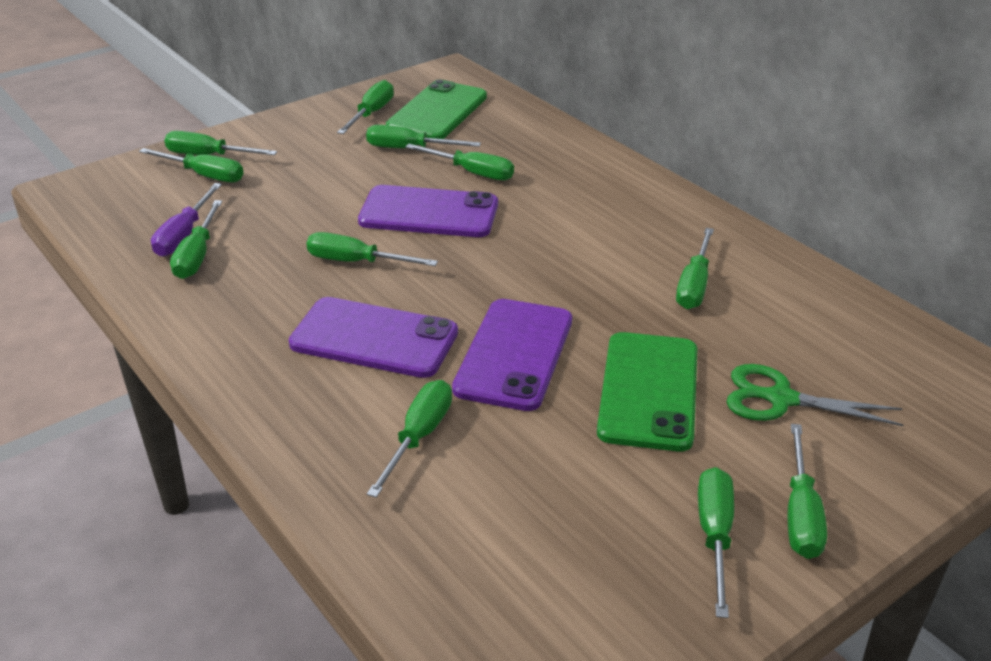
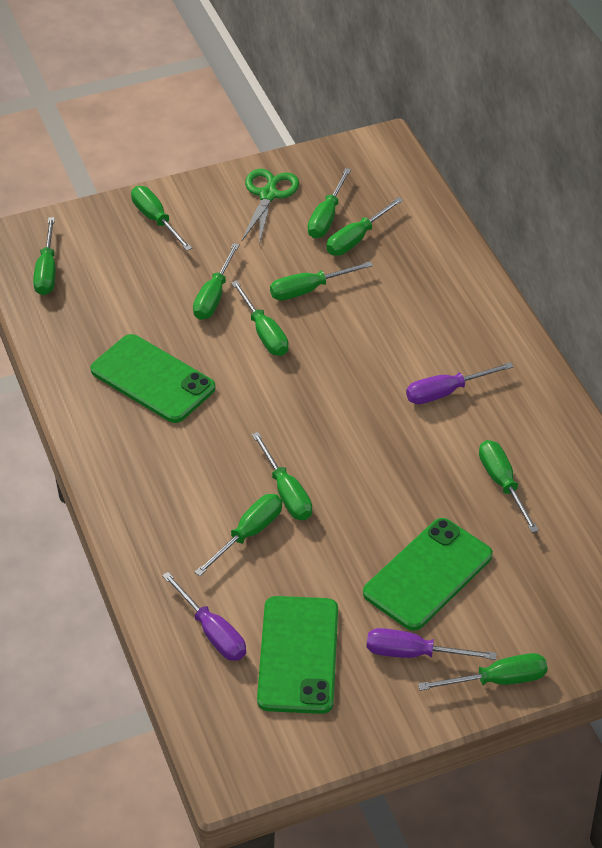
green phone: 2 -> 3
purple phone: 3 -> 0
purple screwdriver: 1 -> 3

